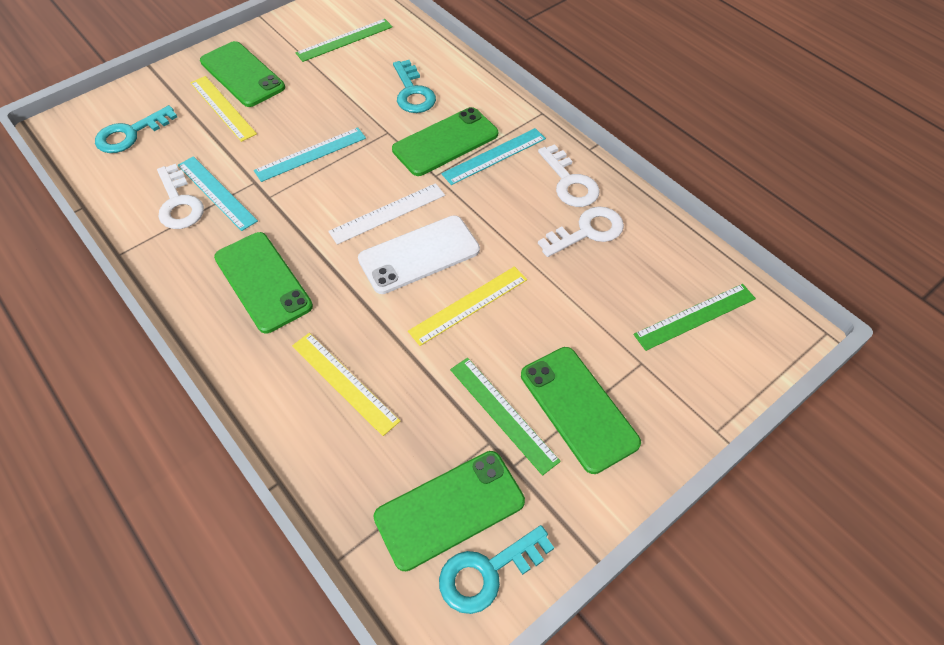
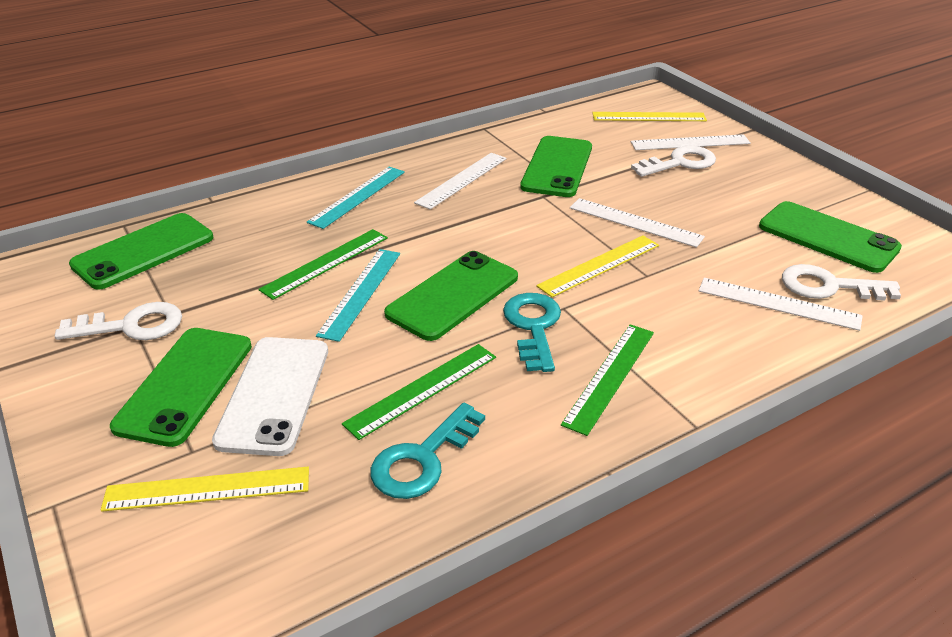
turquoise key: 3 -> 2
turquoise ruler: 3 -> 2
white ruler: 1 -> 4

